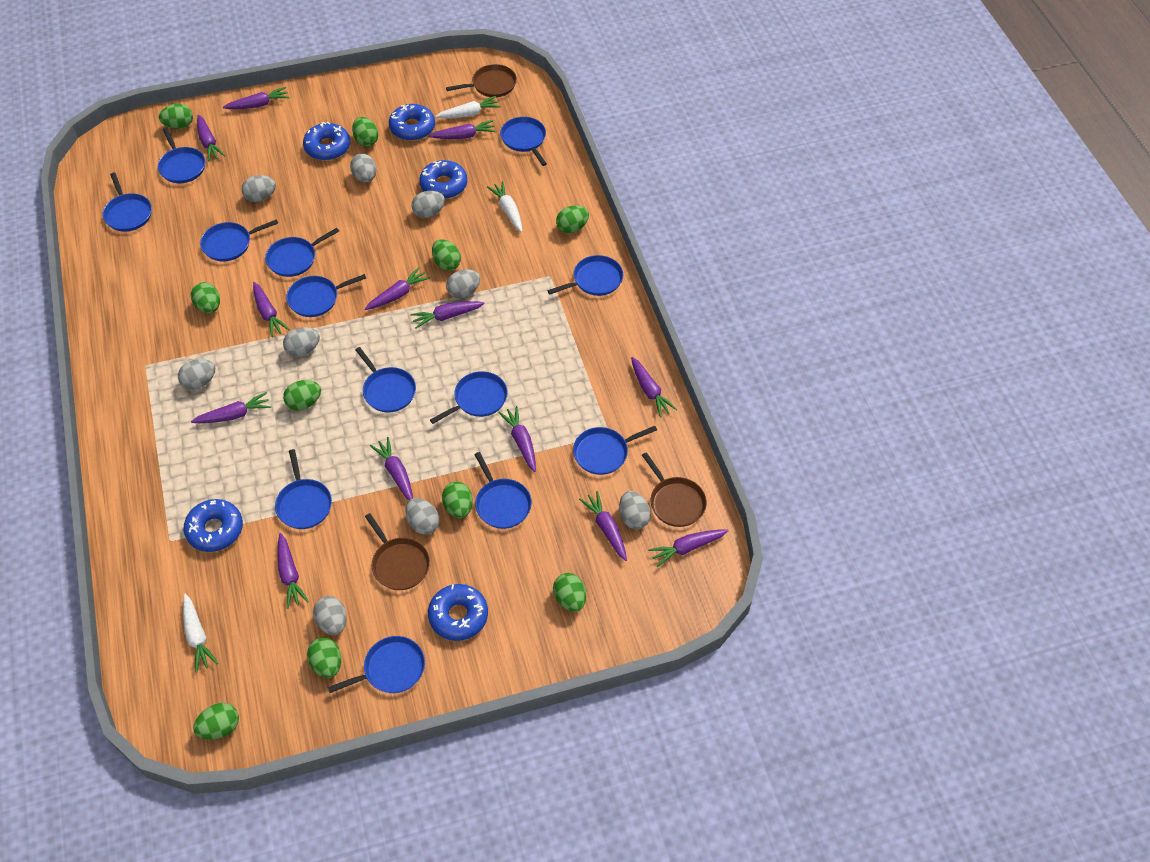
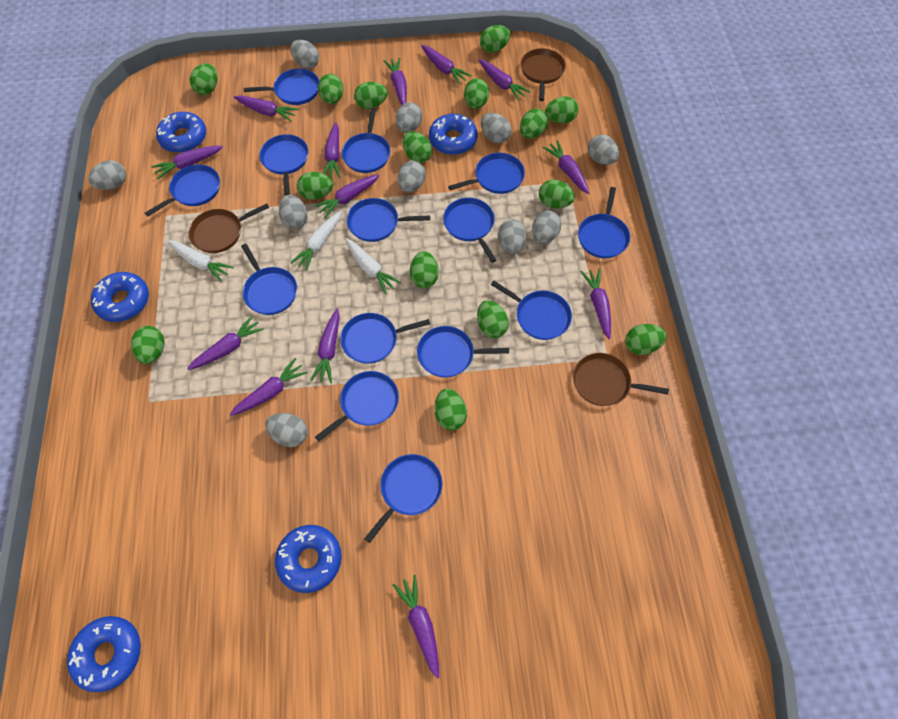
blue pan: 13 -> 14
green egg: 10 -> 15
grey egg: 9 -> 10

